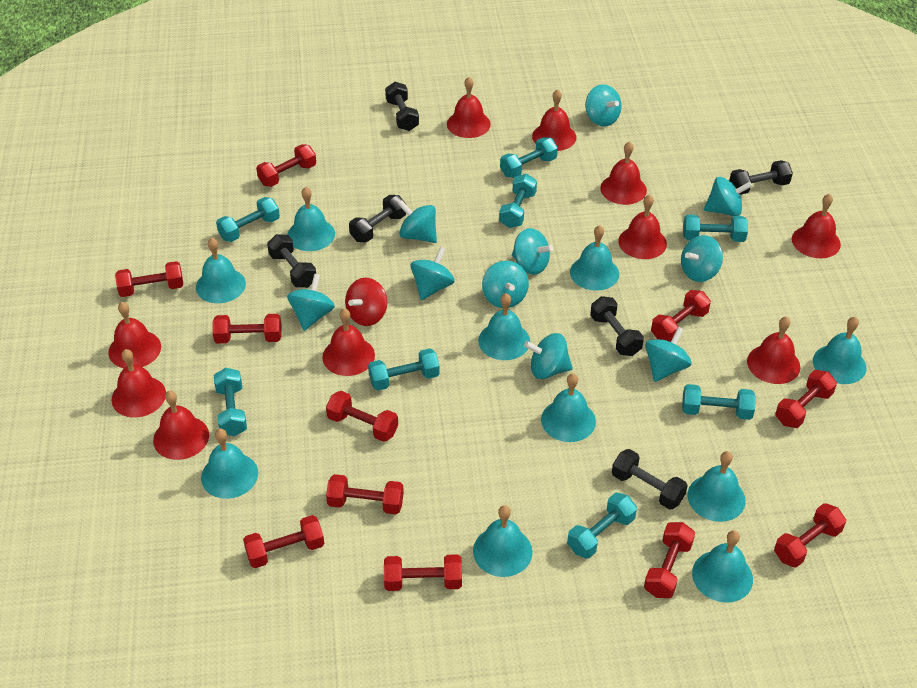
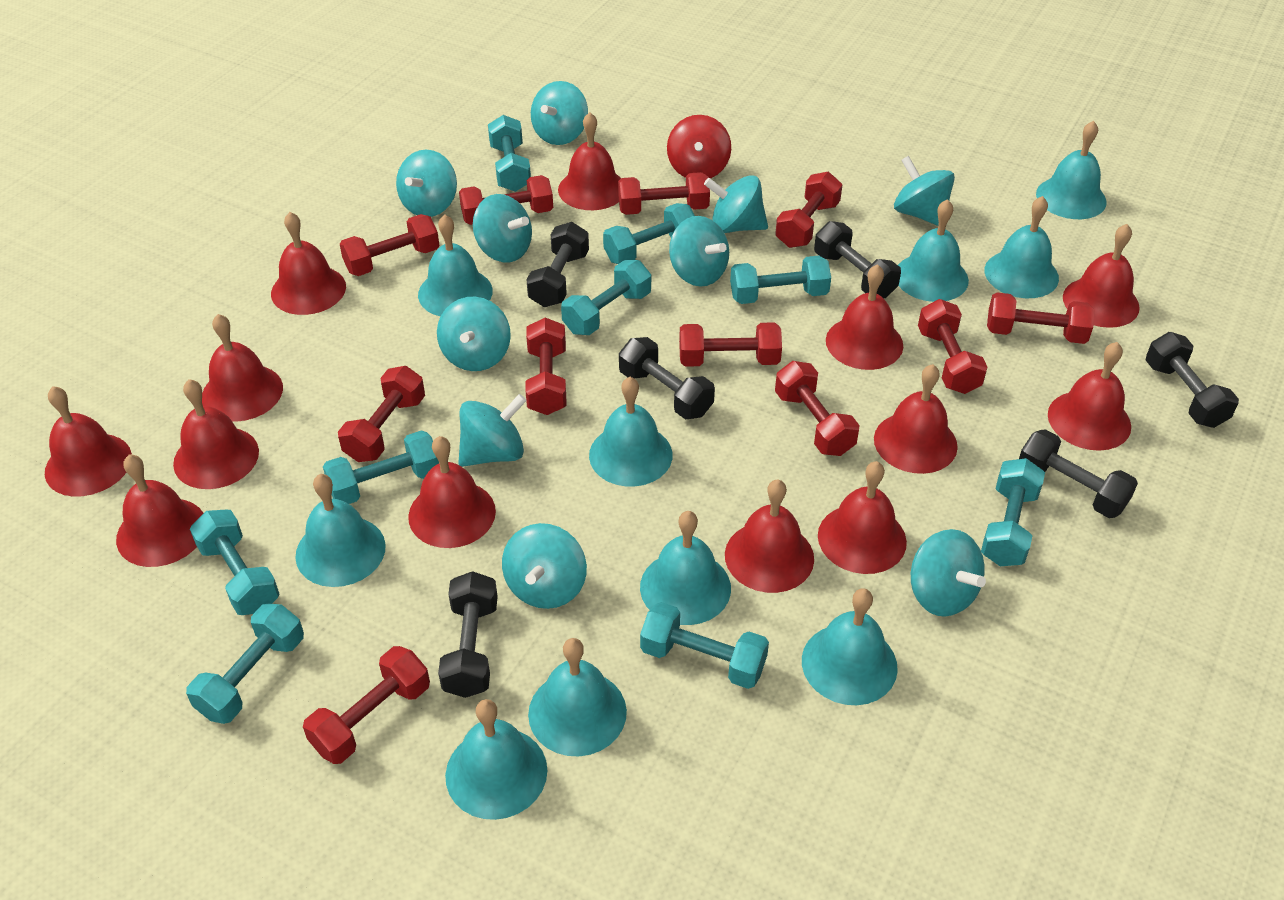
red bell: 10 -> 13
turquoise dumbbell: 8 -> 9

